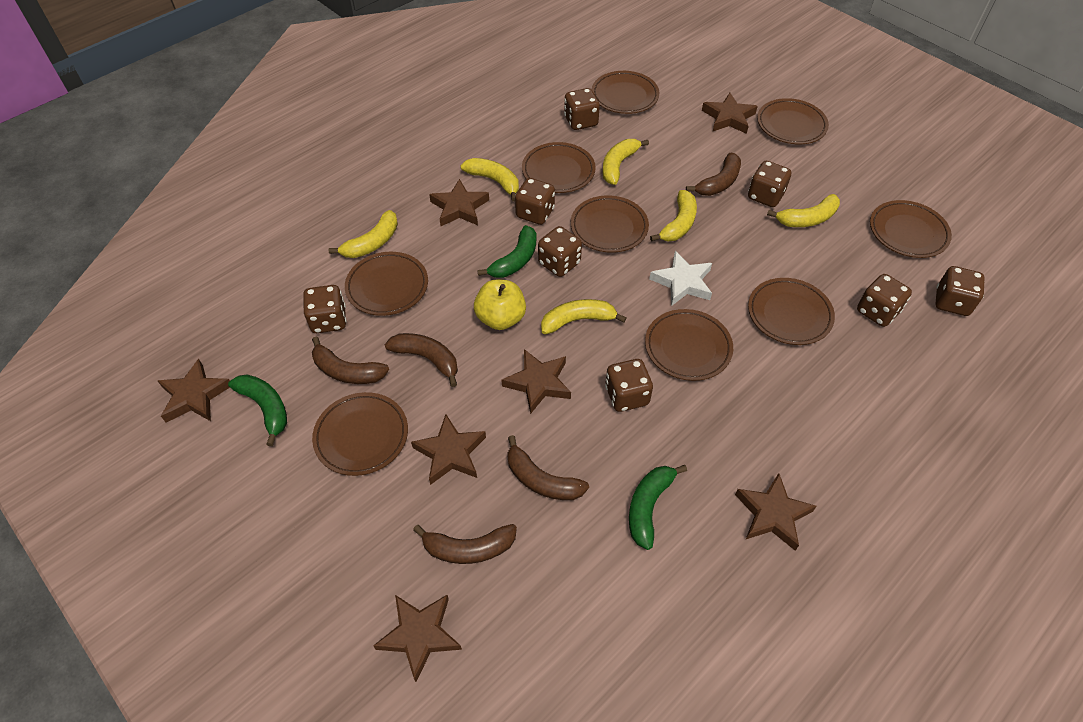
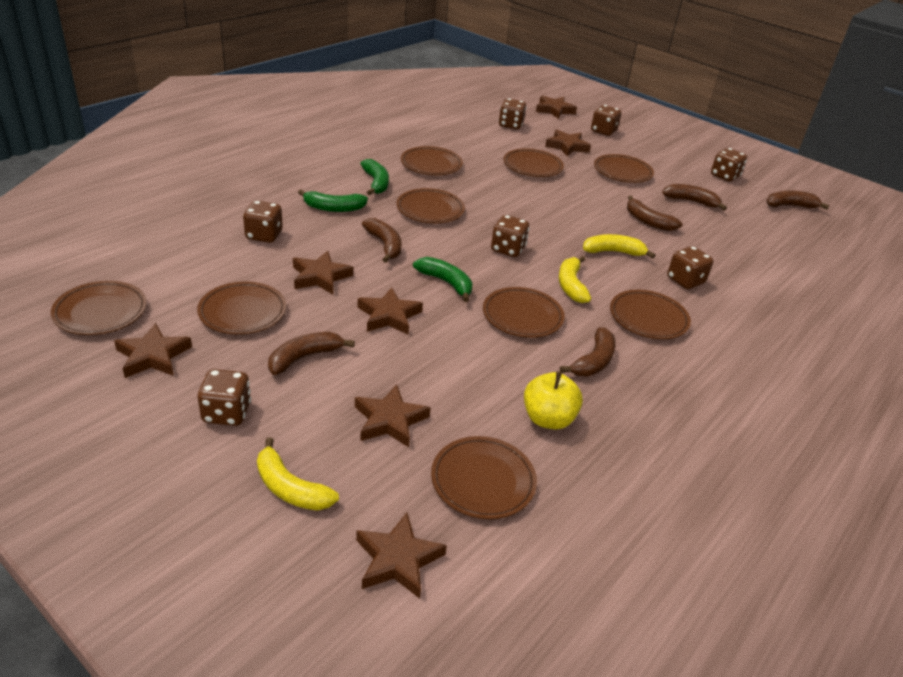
brown banana: 5 -> 6
brown dice: 8 -> 7
white star: 1 -> 0
yellow banana: 6 -> 3

